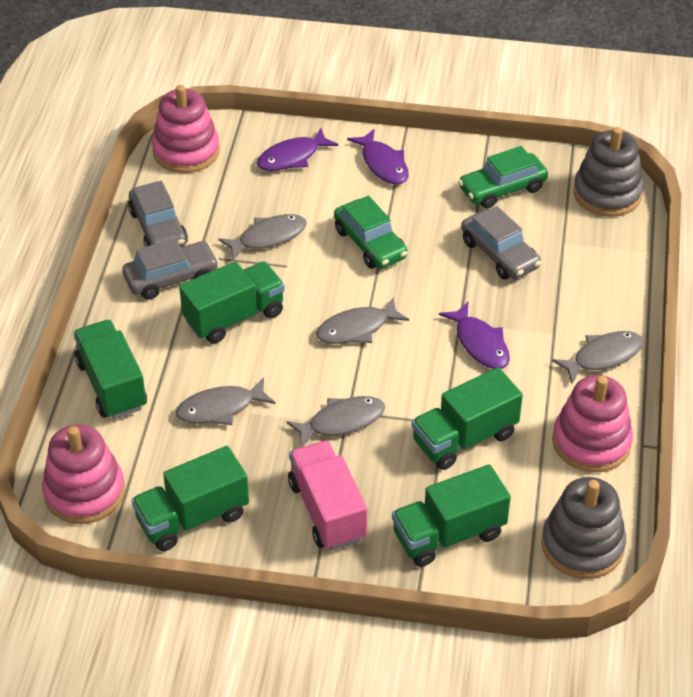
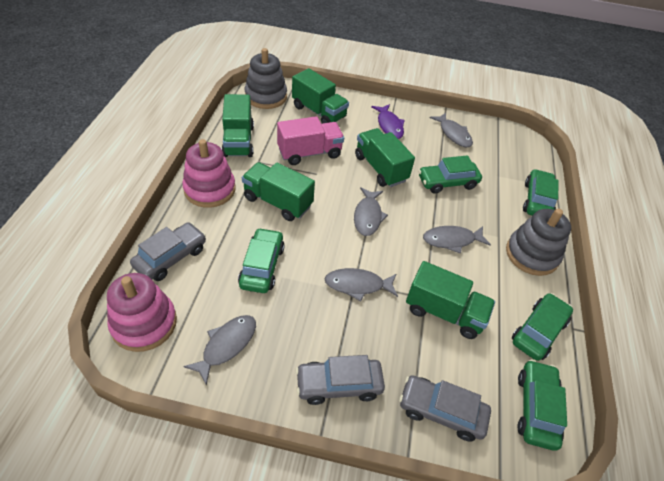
green car: 2 -> 5
pink stacking toy: 3 -> 2
purple fish: 3 -> 1

